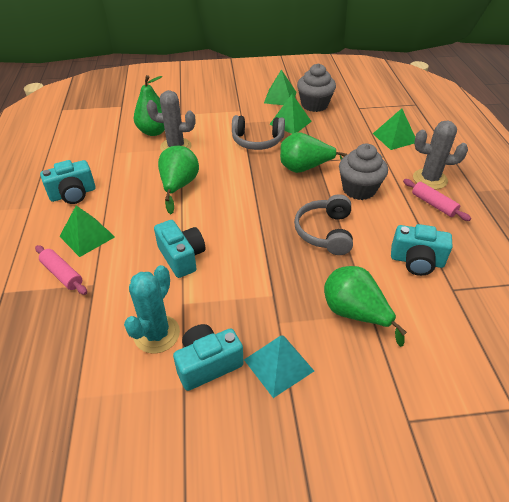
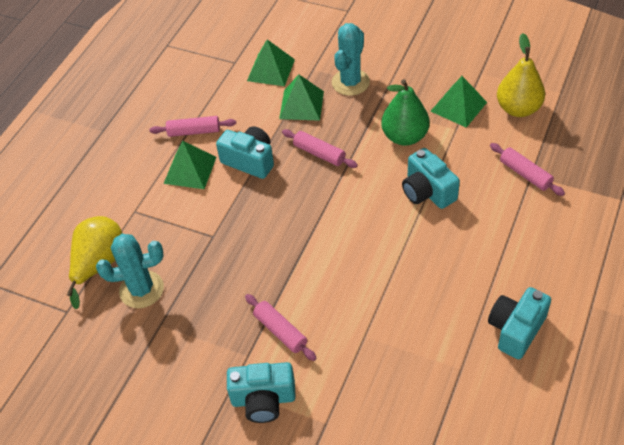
green pear: 4 -> 1
grey cactus: 2 -> 0
grey cupcake: 2 -> 0
grey headphones: 2 -> 0
pink rolling pin: 2 -> 4
turquoise cactus: 1 -> 2
turquoise pyramid: 1 -> 0
yellow pear: 0 -> 2

